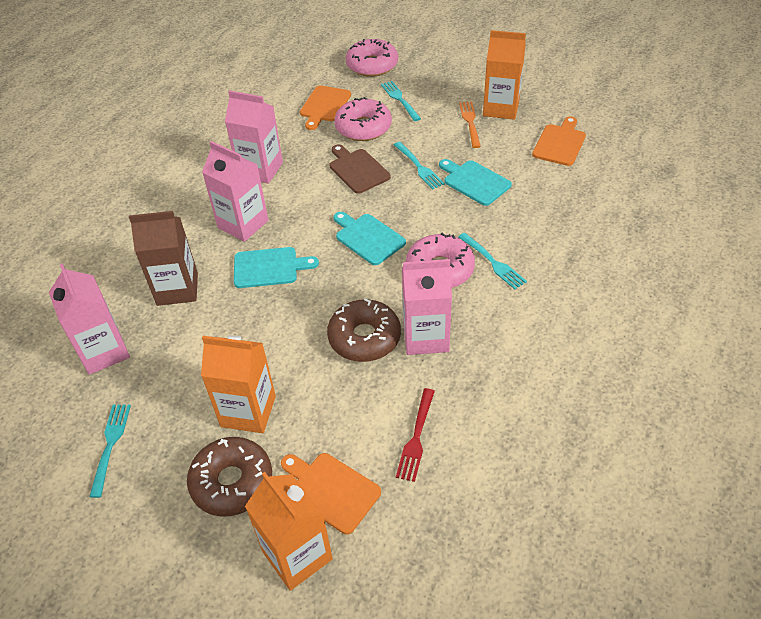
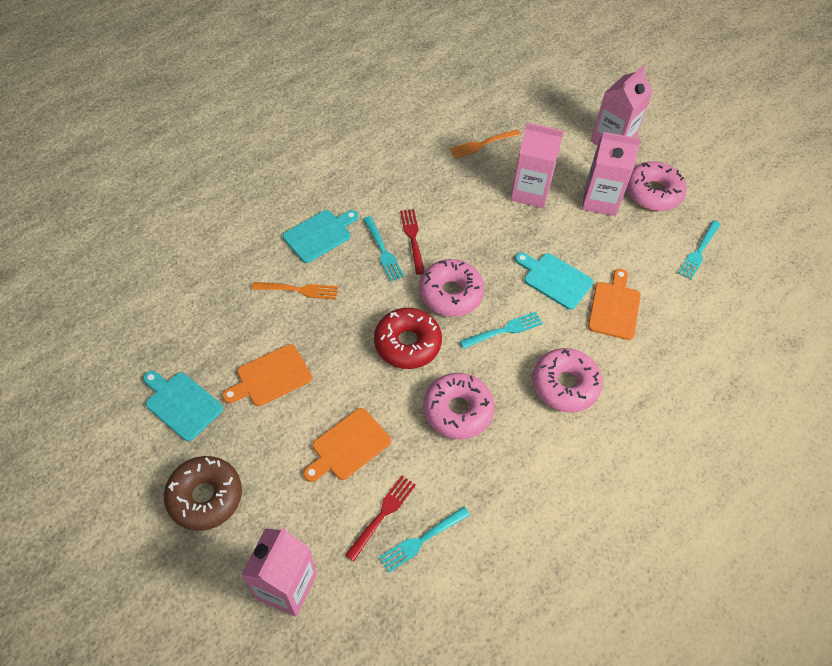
brown carton: 1 -> 0
brown cutting board: 1 -> 0
brown donut: 2 -> 1
orange carton: 3 -> 0
orange fork: 1 -> 2
pink donut: 3 -> 4
red donut: 0 -> 1
red fork: 1 -> 2

